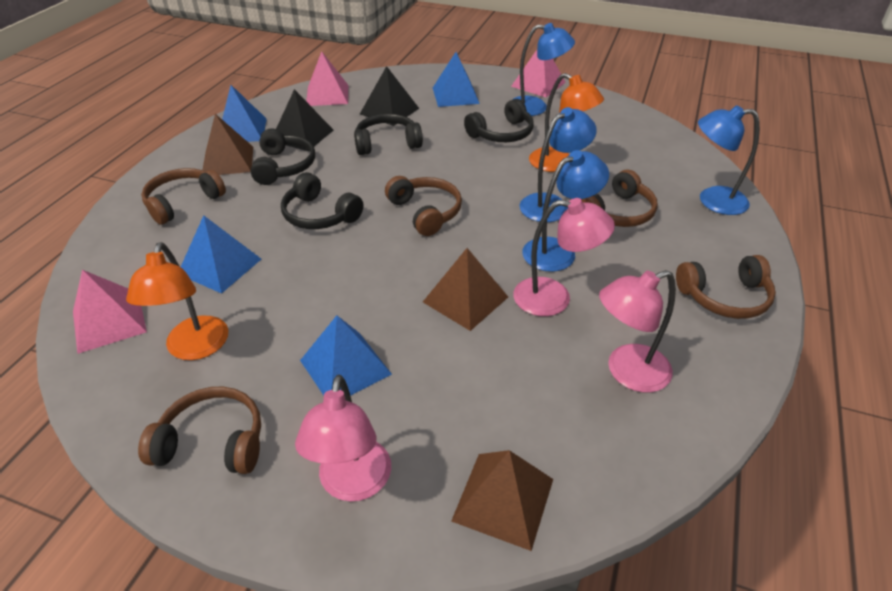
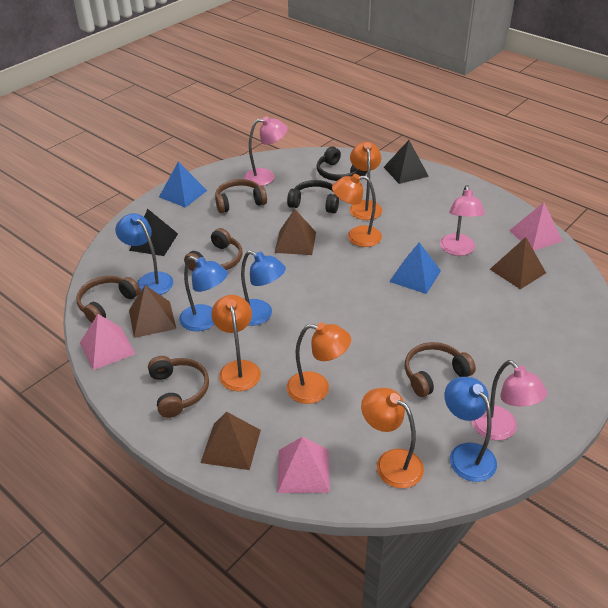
black headphones: 4 -> 2
blue pyramid: 4 -> 2
brown pyramid: 3 -> 4
orange lamp: 2 -> 5

